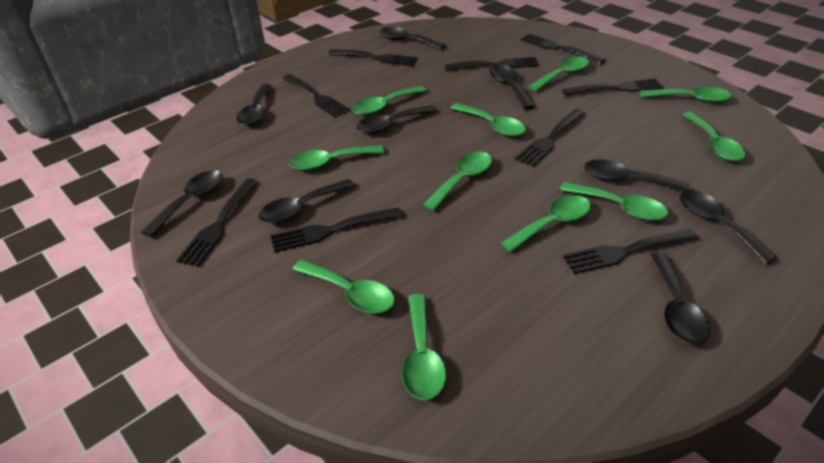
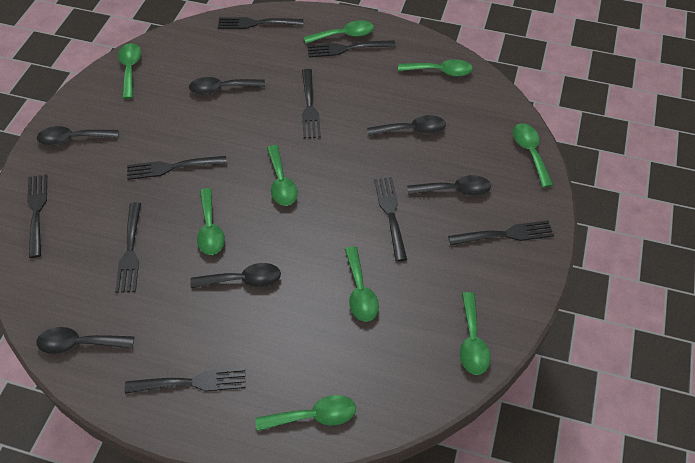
black spoon: 9 -> 6
green spoon: 11 -> 9

